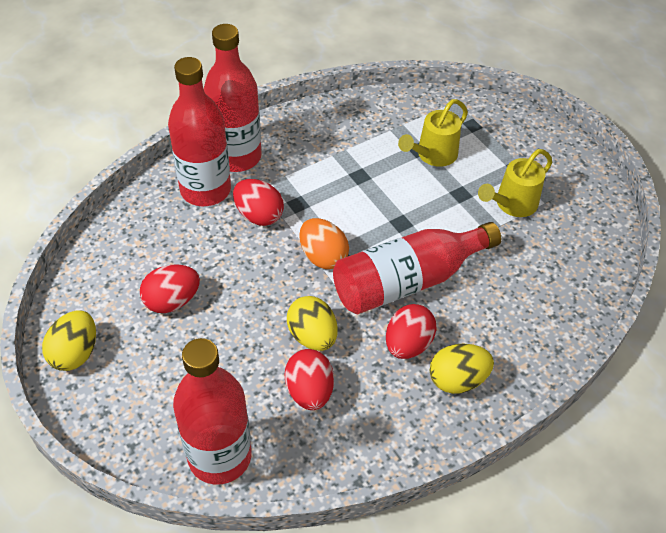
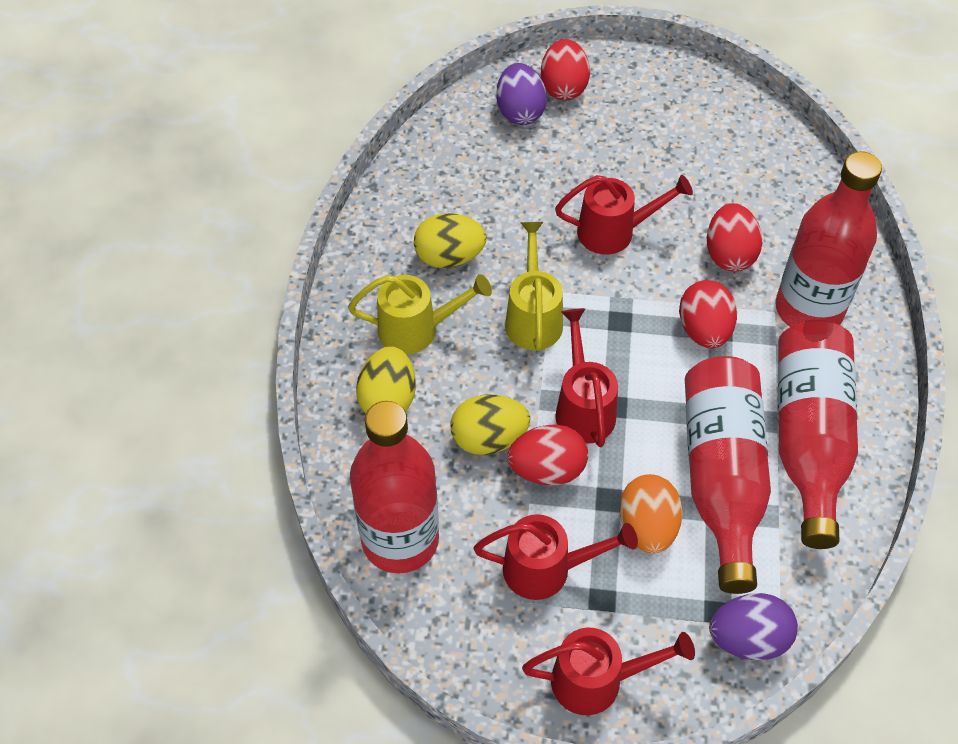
purple egg: 0 -> 2
red watering can: 0 -> 4

